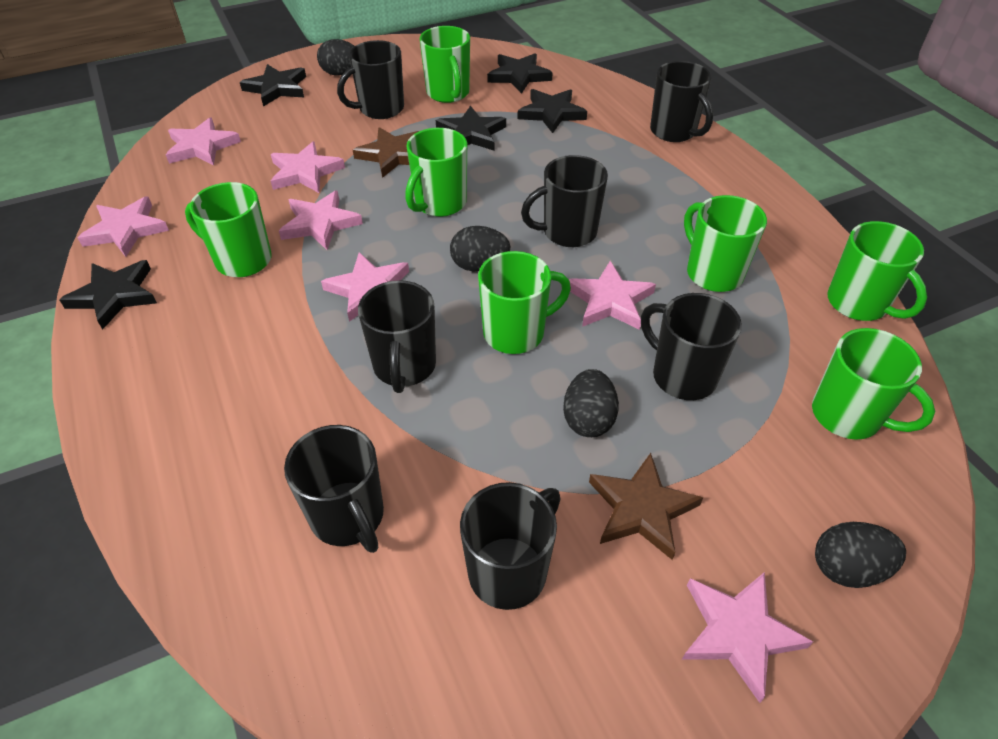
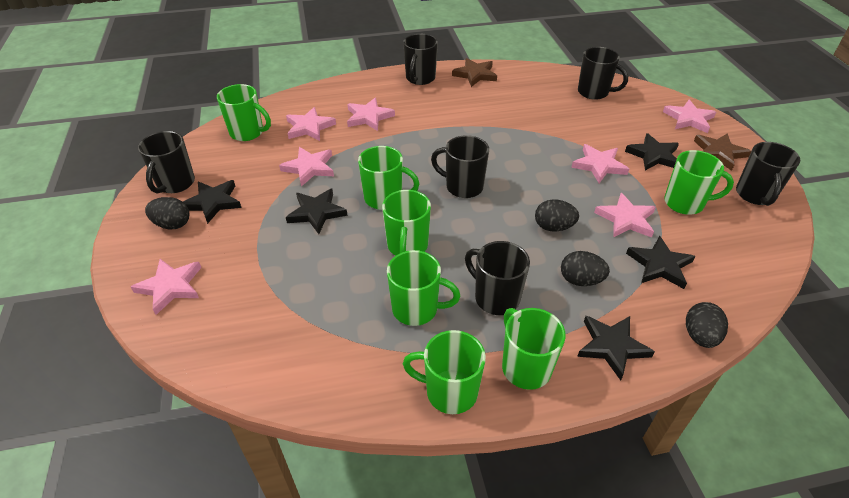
black mug: 7 -> 6

